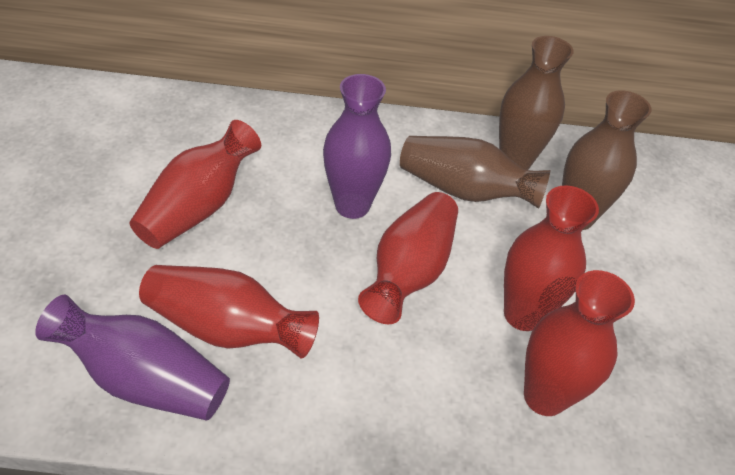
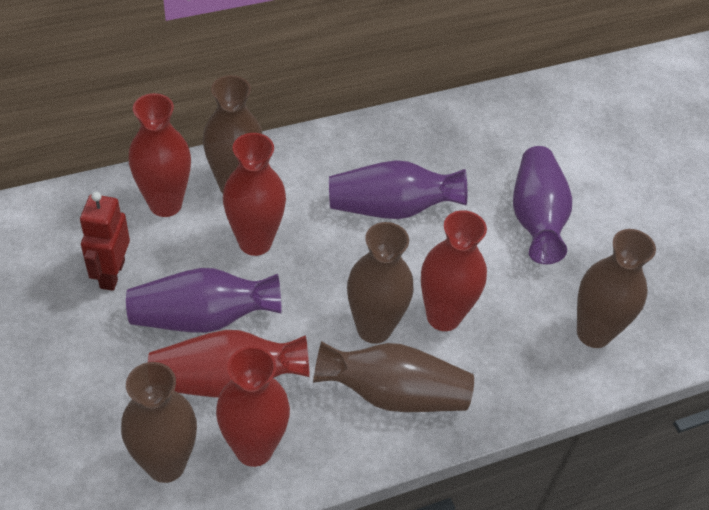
brown vase: 3 -> 5
purple vase: 2 -> 3
red robot: 0 -> 1

